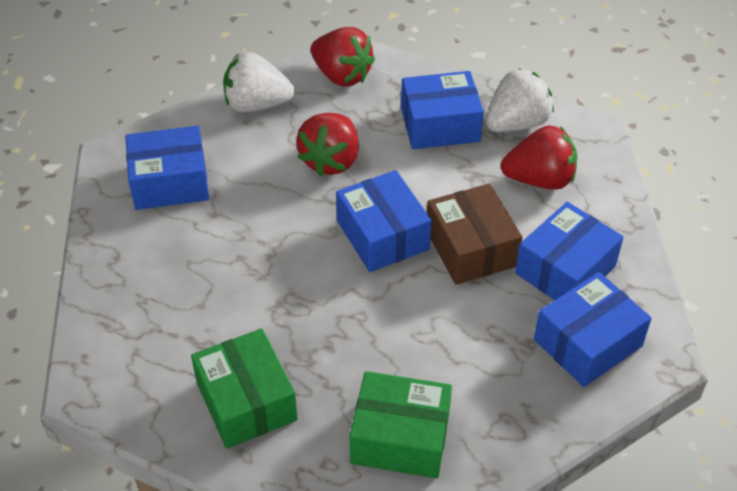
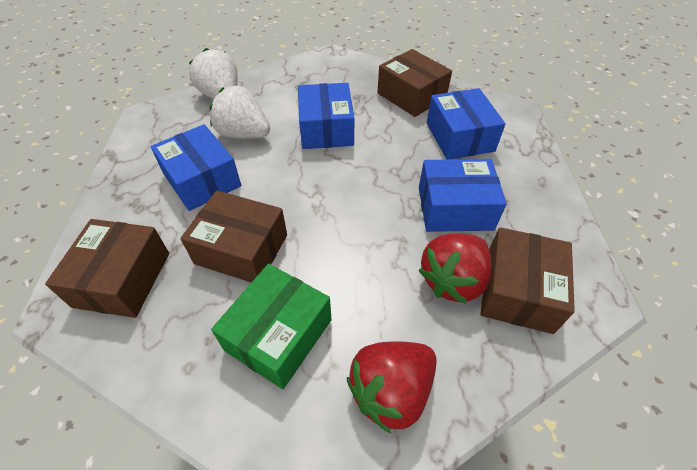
blue box: 5 -> 4
brown box: 1 -> 4
green box: 2 -> 1
red strawberry: 3 -> 2

